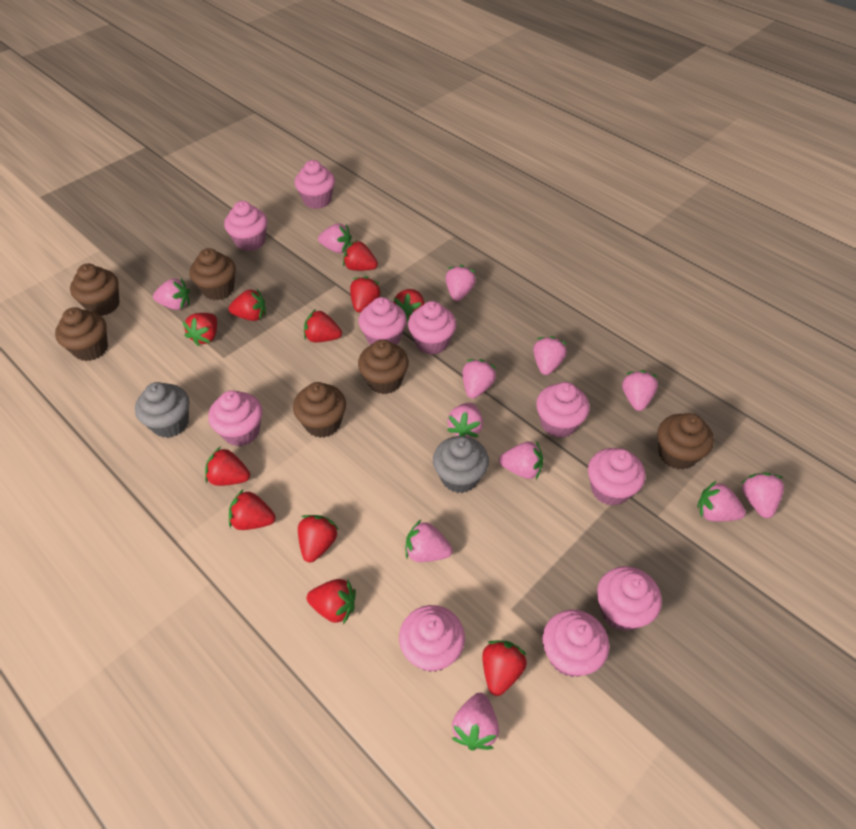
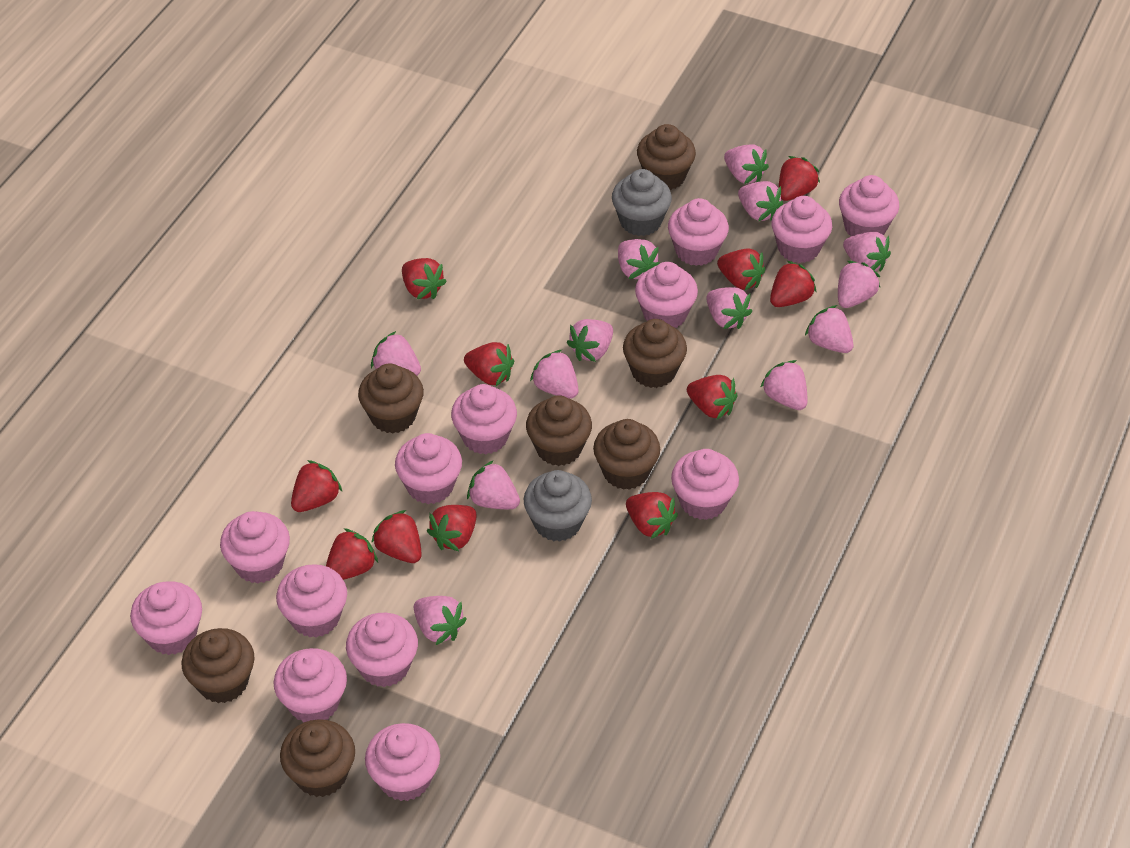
brown cupcake: 6 -> 7
pink cupcake: 10 -> 13
pink strawberry: 12 -> 13

